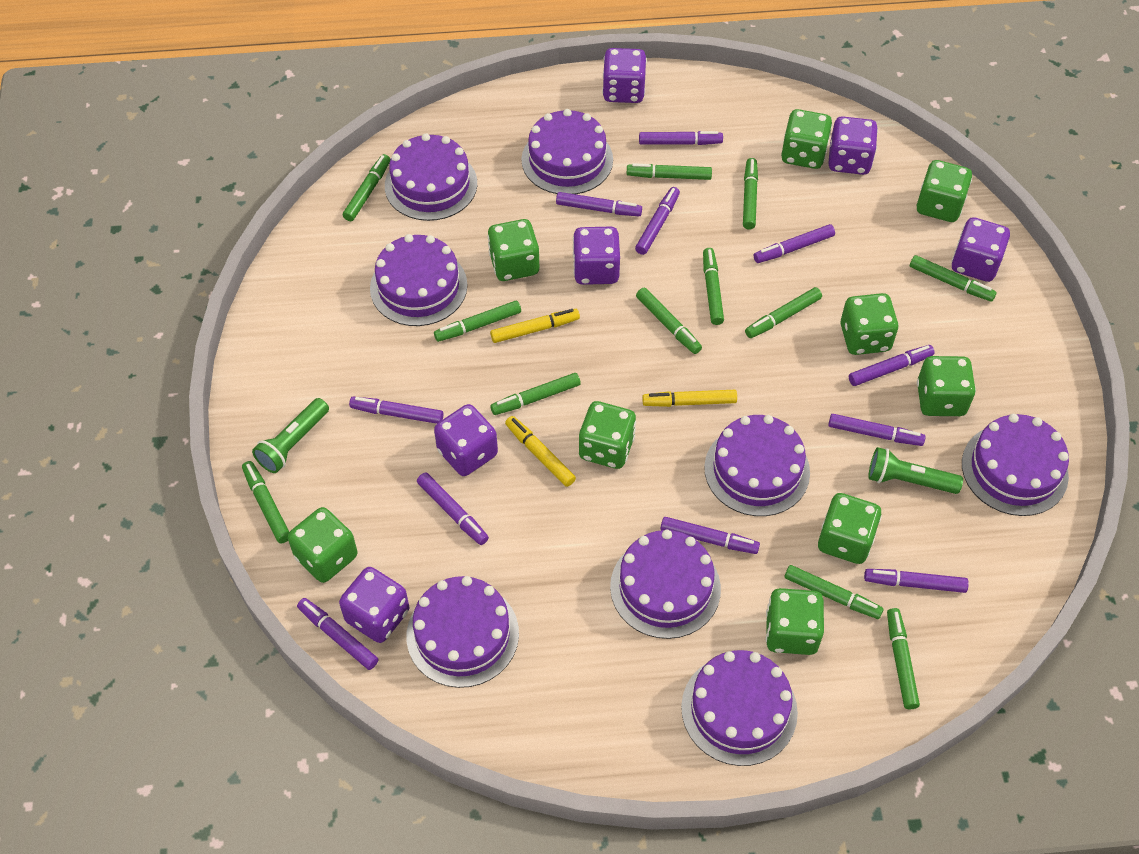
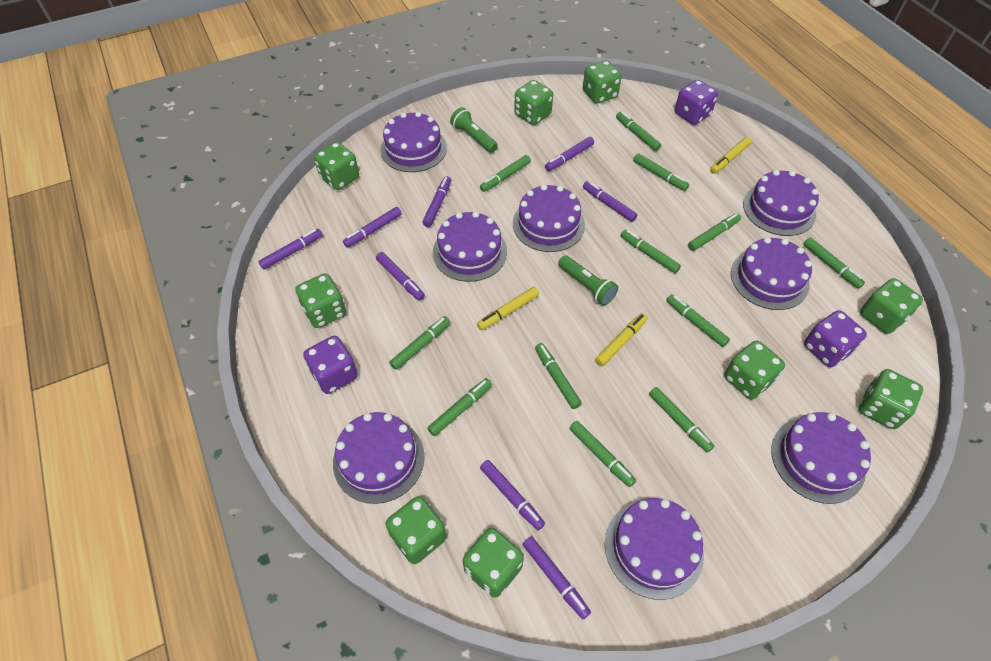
purple dice: 6 -> 3
purple marker: 11 -> 8

